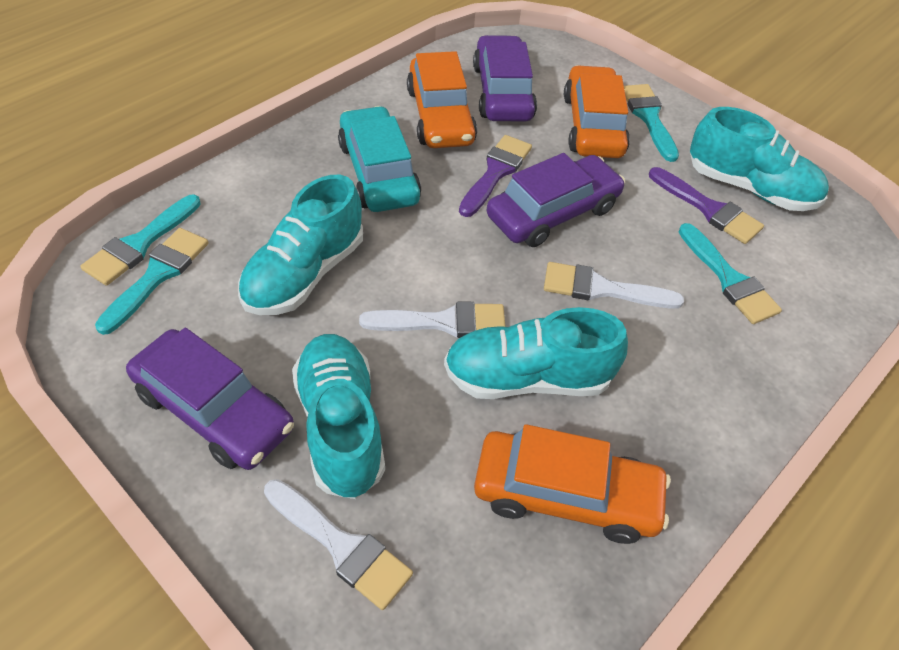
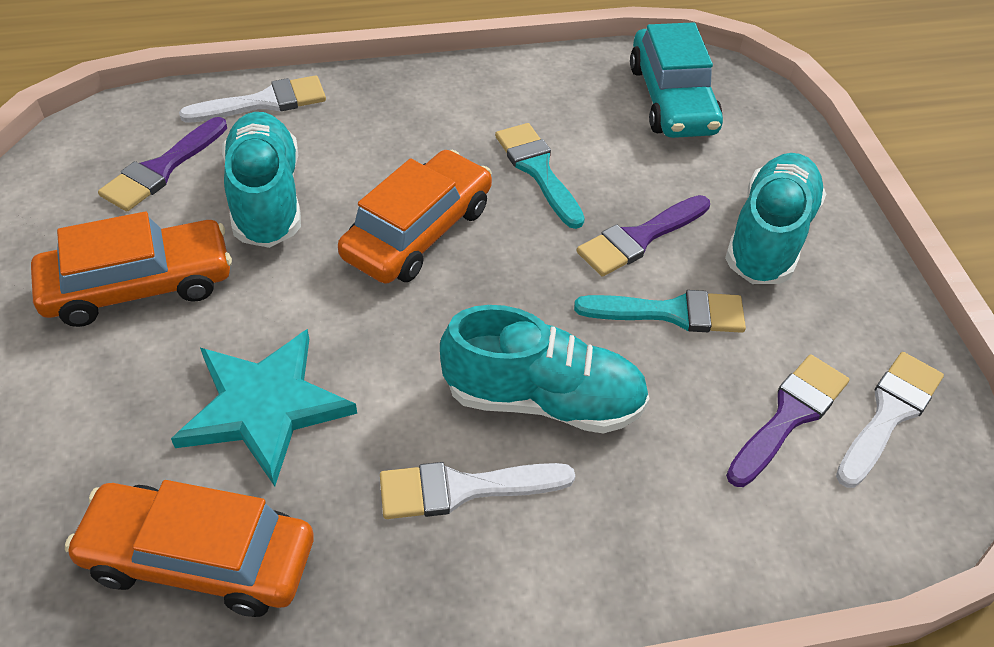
purple brush: 2 -> 3
purple car: 3 -> 0
turquoise brush: 4 -> 2
turquoise shoe: 4 -> 3
turquoise star: 0 -> 1

